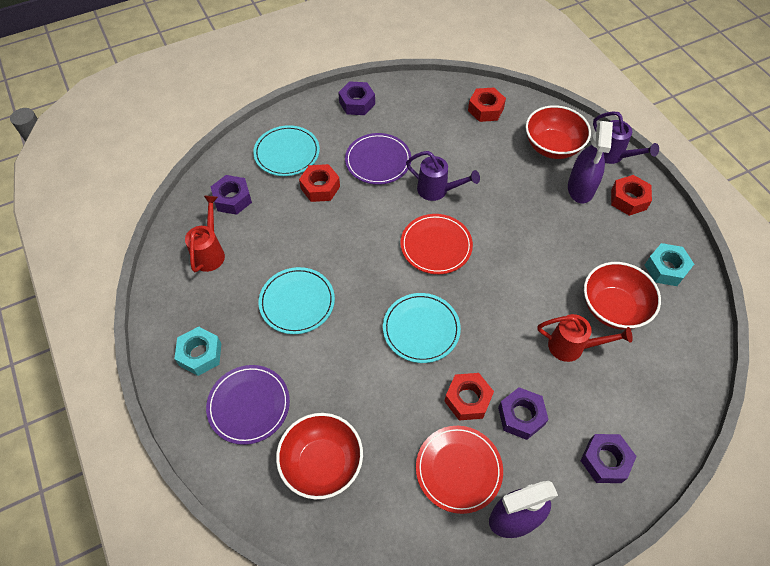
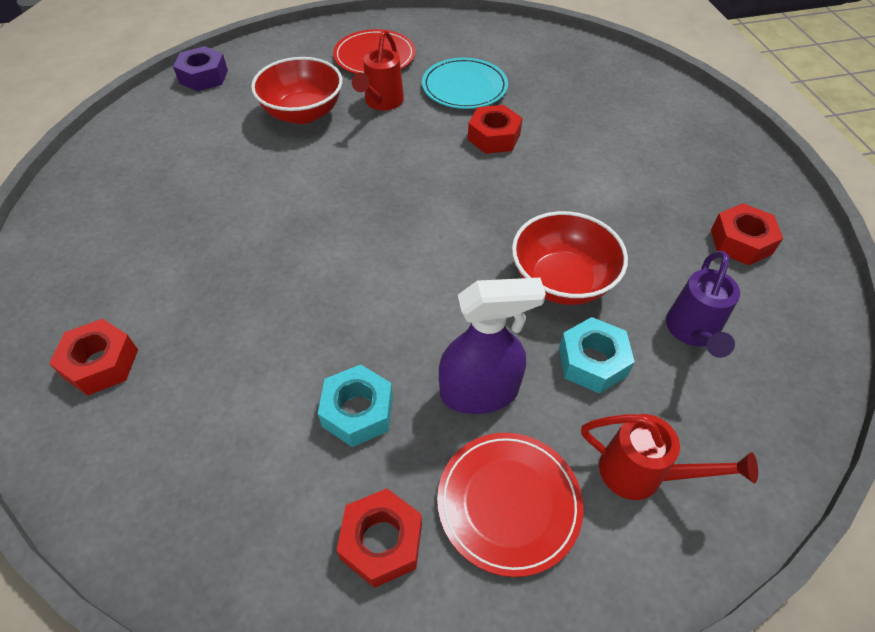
purple nut: 4 -> 1
purple plate: 2 -> 0
purple spray bottle: 2 -> 1
purple watering can: 2 -> 1
red bowl: 3 -> 2
turquoise plate: 3 -> 1

